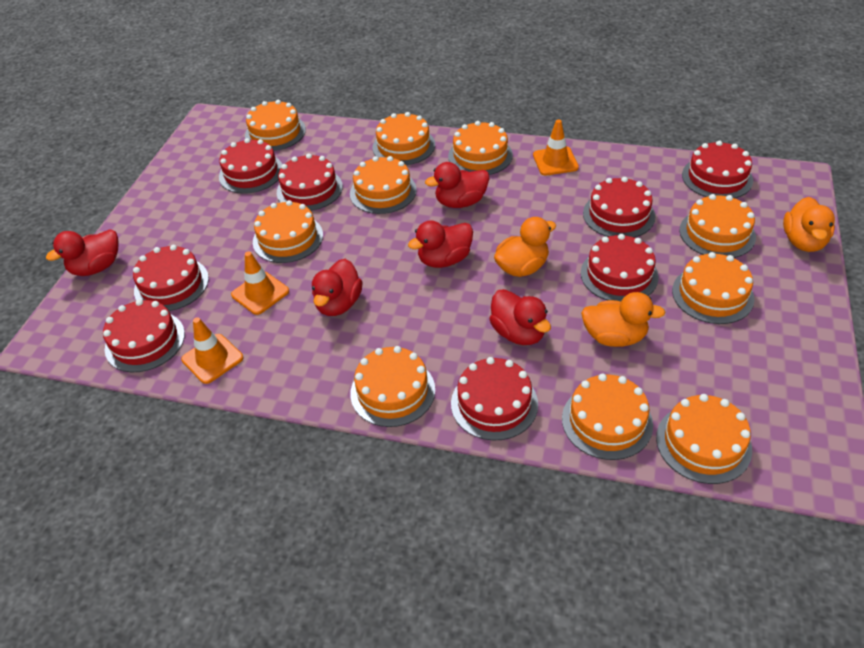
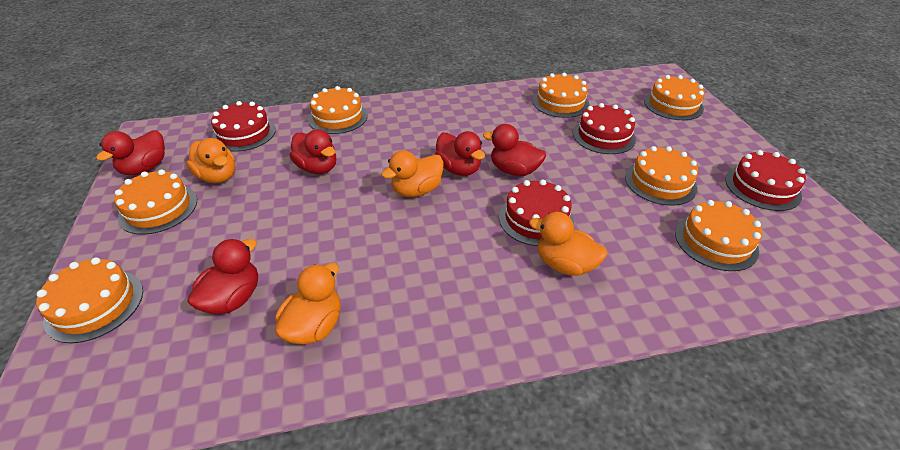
orange cake: 10 -> 7
orange duck: 3 -> 4
orange traffic cone: 3 -> 0
red cake: 8 -> 4

